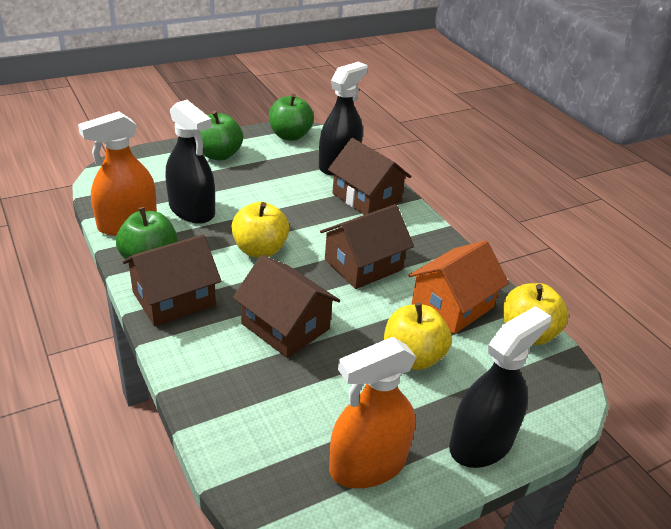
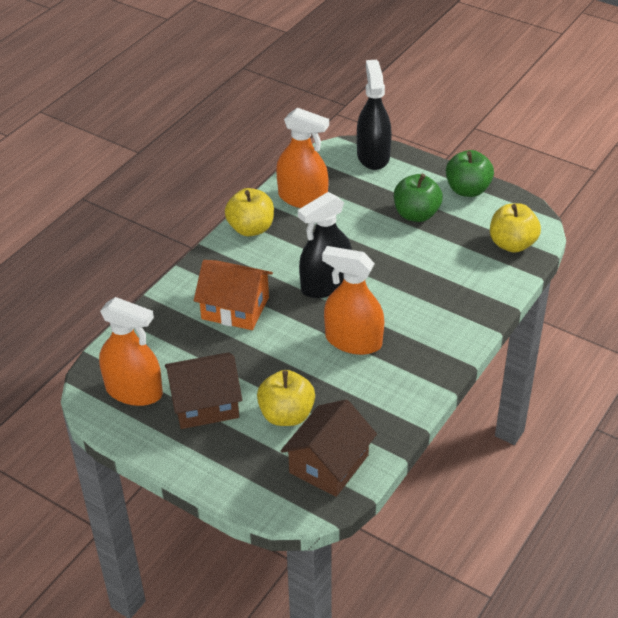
black spray bottle: 3 -> 2
brown house: 4 -> 2
green apple: 3 -> 2
orange spray bottle: 2 -> 3

